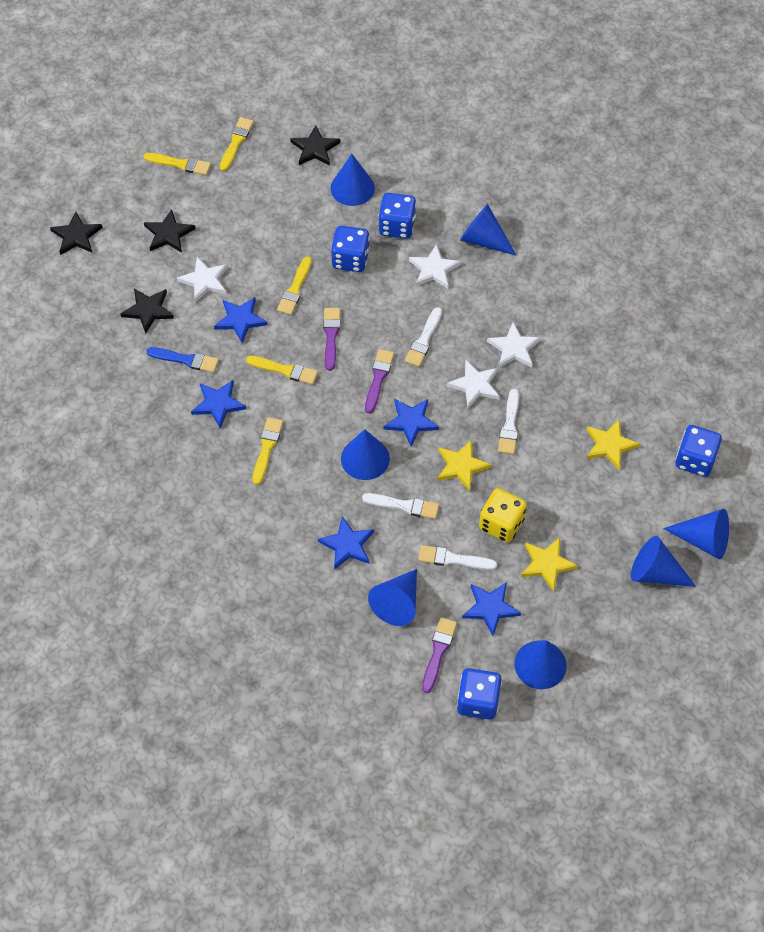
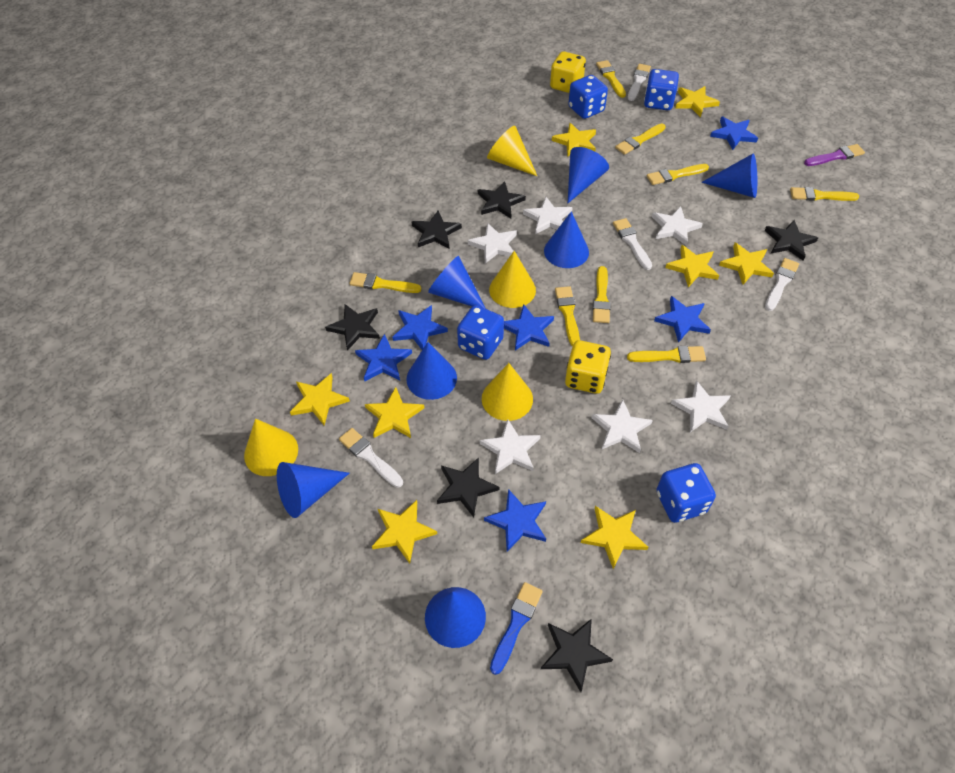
black star: 4 -> 6
blue star: 5 -> 6
purple brush: 3 -> 1
white star: 4 -> 6
yellow brush: 5 -> 8
yellow cone: 0 -> 4
yellow dice: 1 -> 2
yellow star: 3 -> 8

